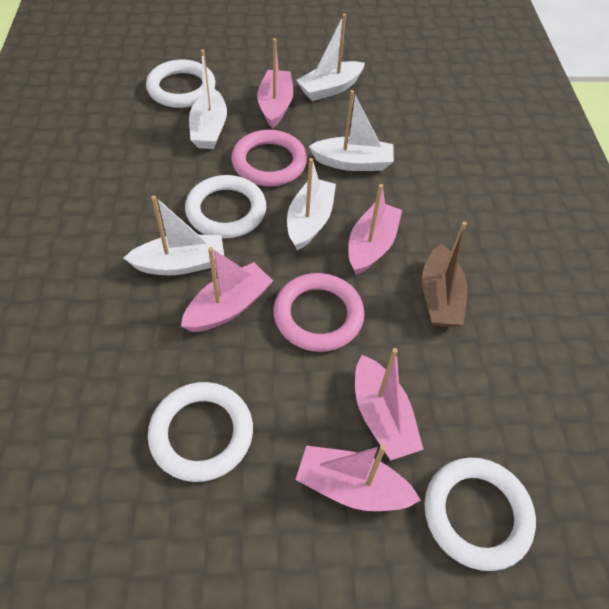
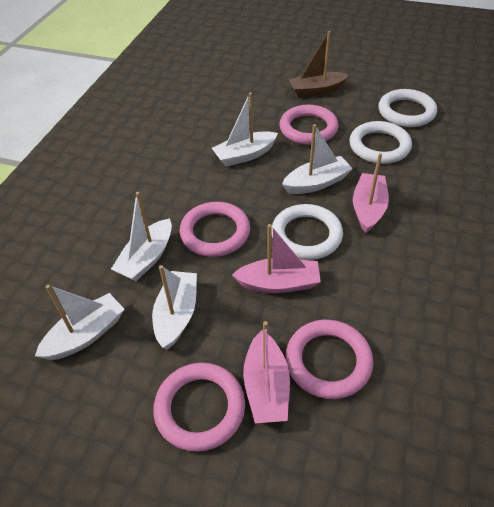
pink boat: 5 -> 3
pink ring: 2 -> 4
white ring: 4 -> 3

